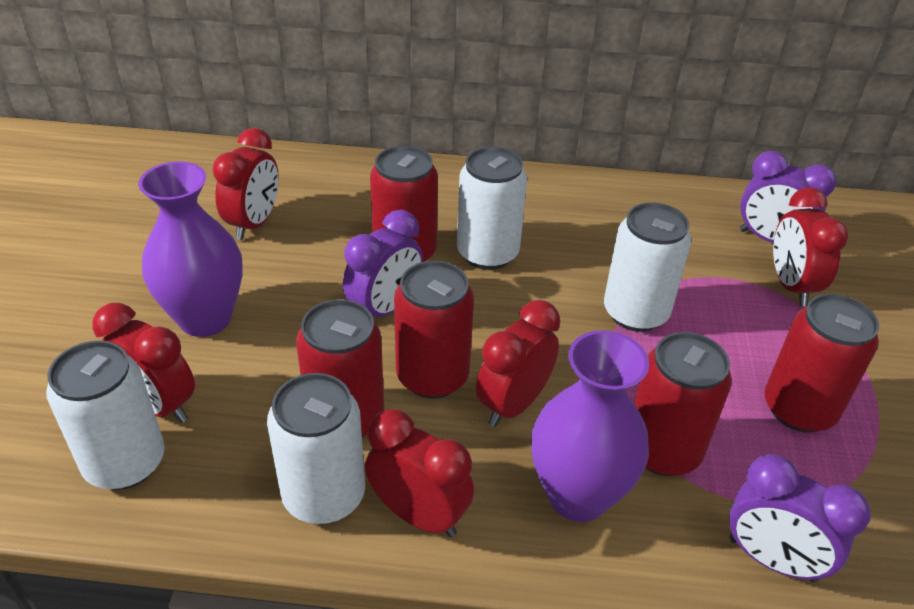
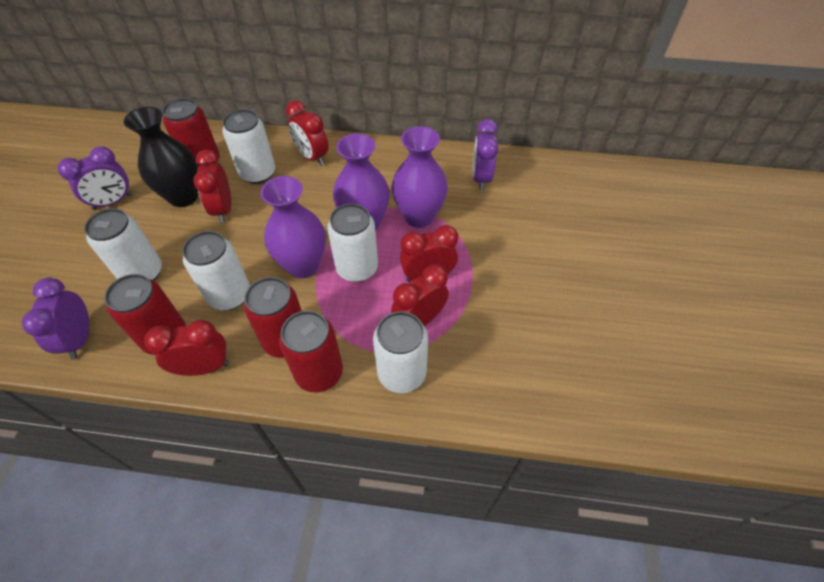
black vase: 0 -> 1
purple vase: 2 -> 3
red can: 5 -> 4
white can: 4 -> 5

